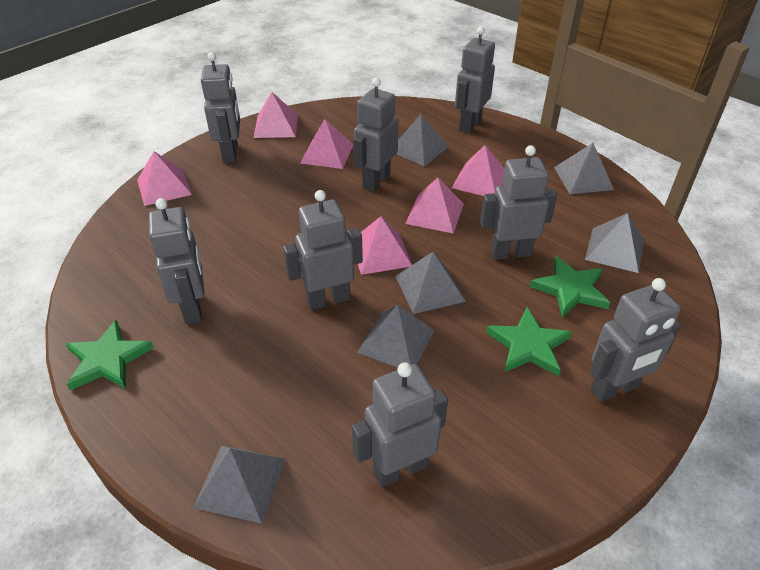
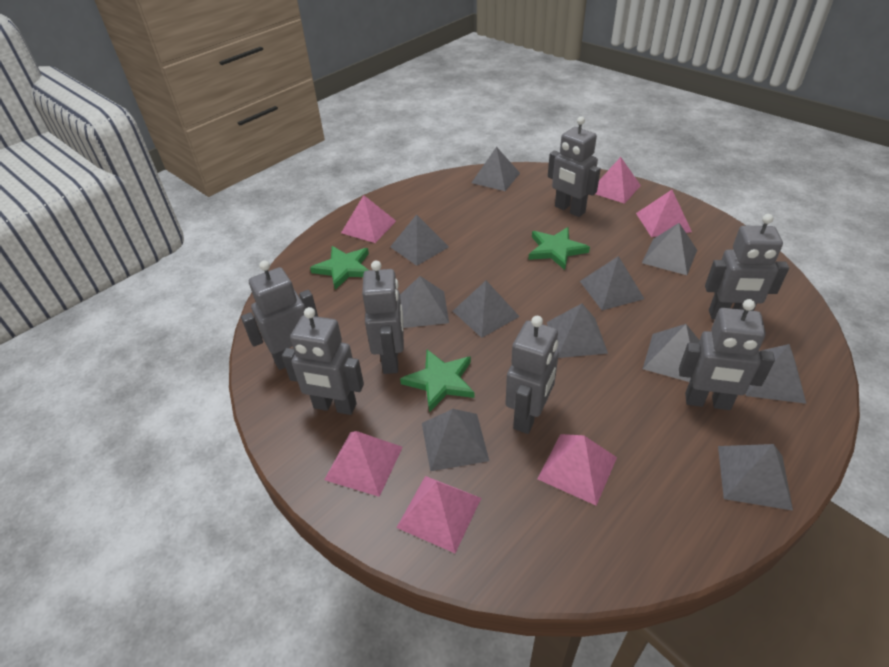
grey pyramid: 6 -> 11
grey robot: 8 -> 7

